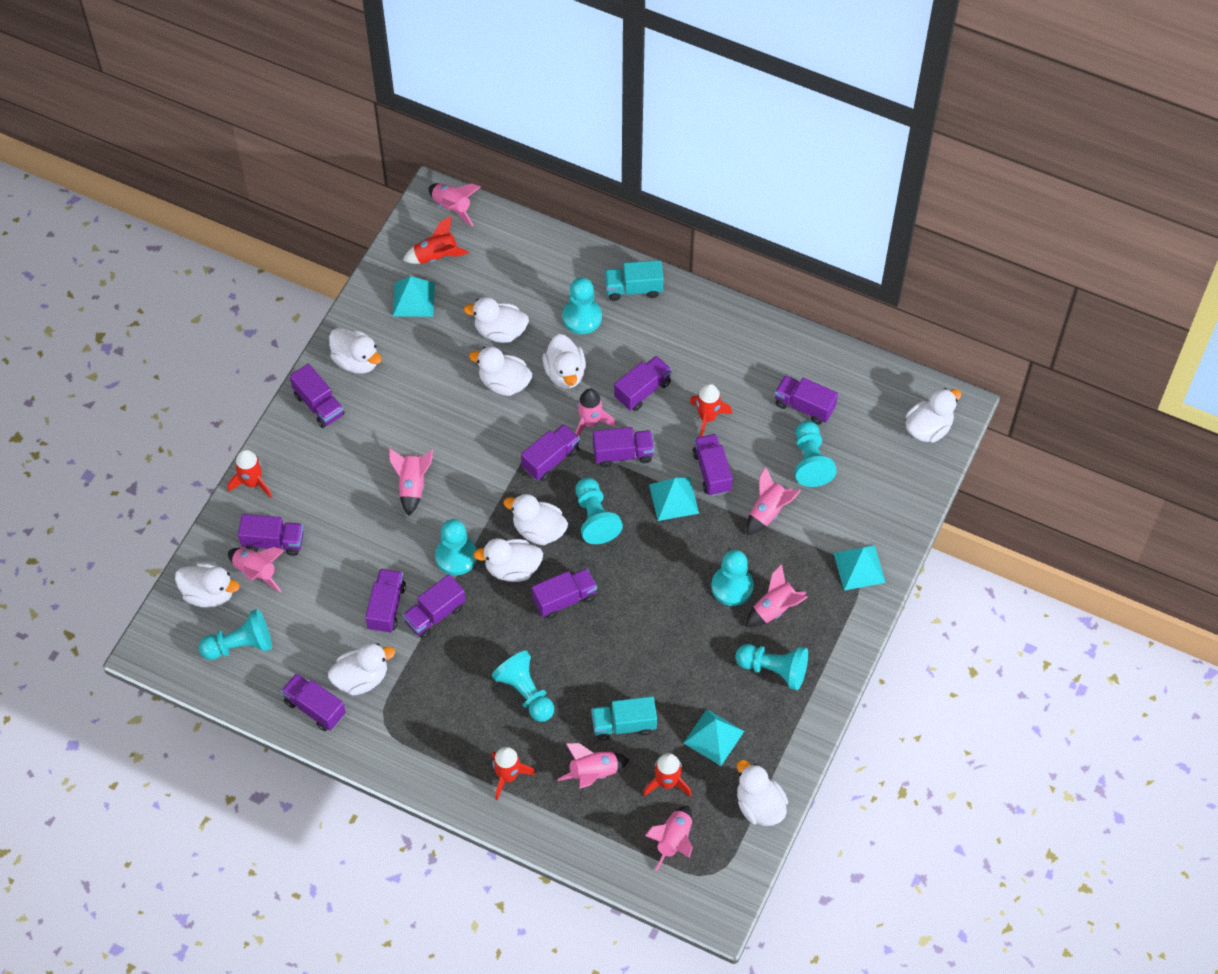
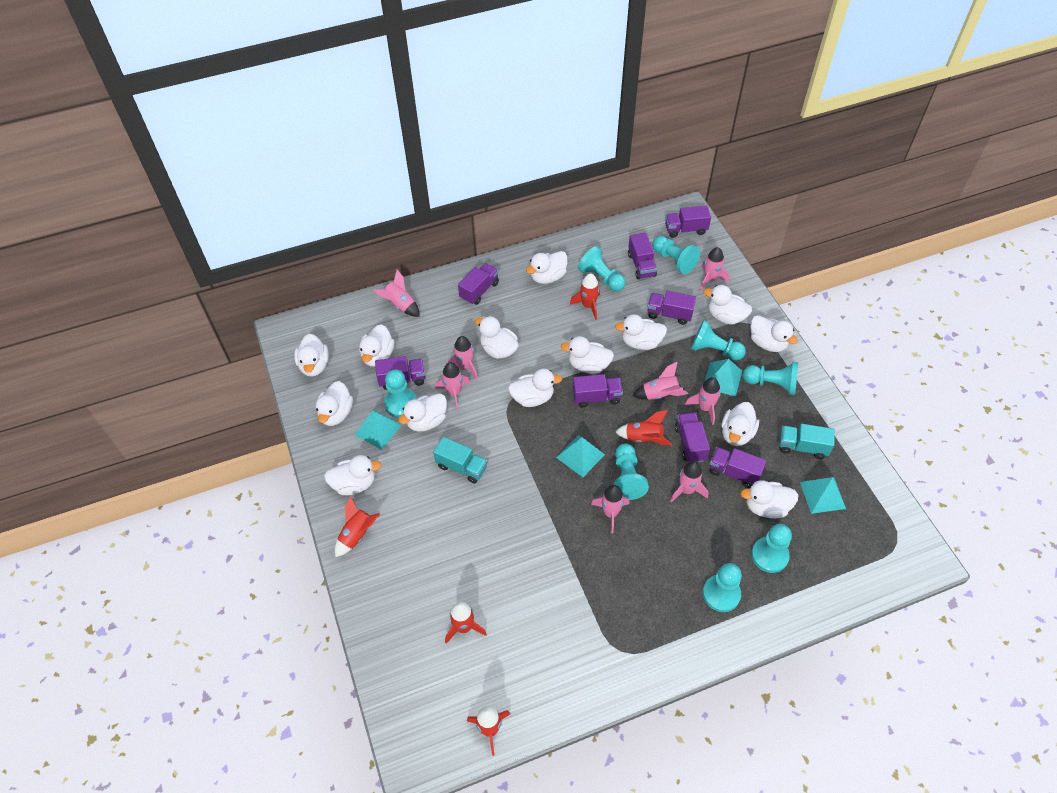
purple truck: 11 -> 8
white duck: 10 -> 14

